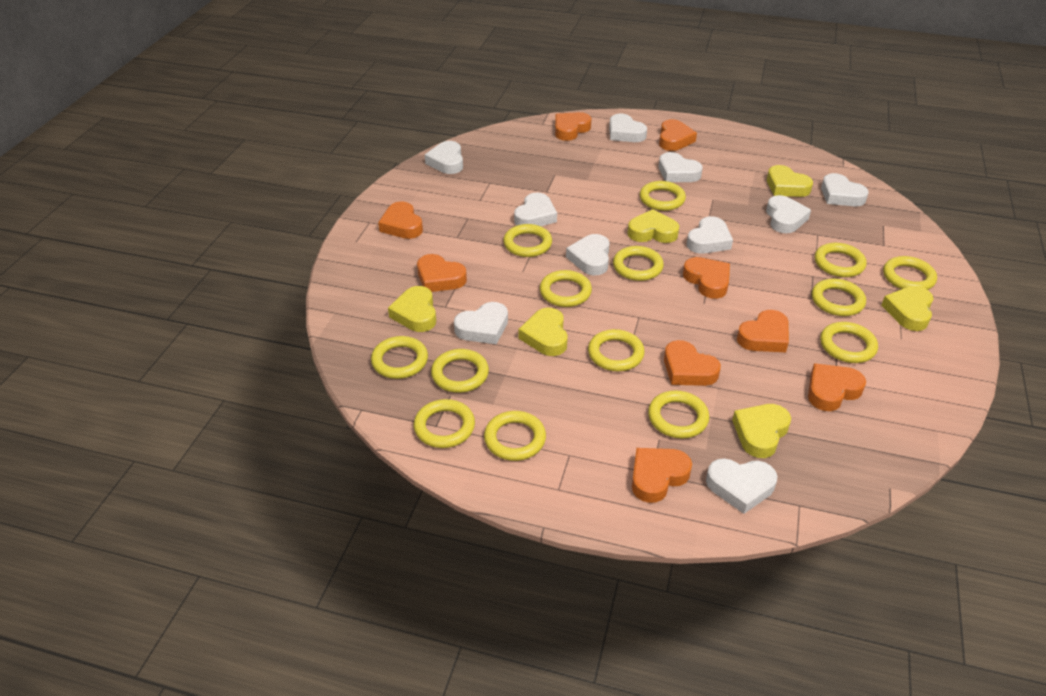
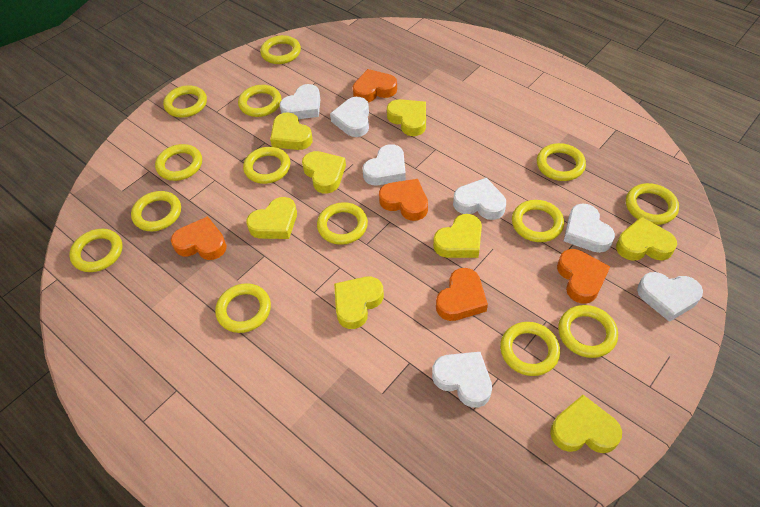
orange heart: 9 -> 5
white heart: 10 -> 7
yellow heart: 6 -> 8

